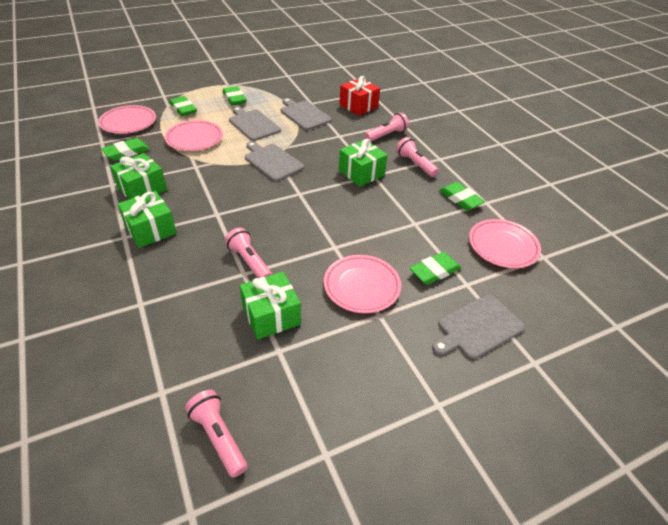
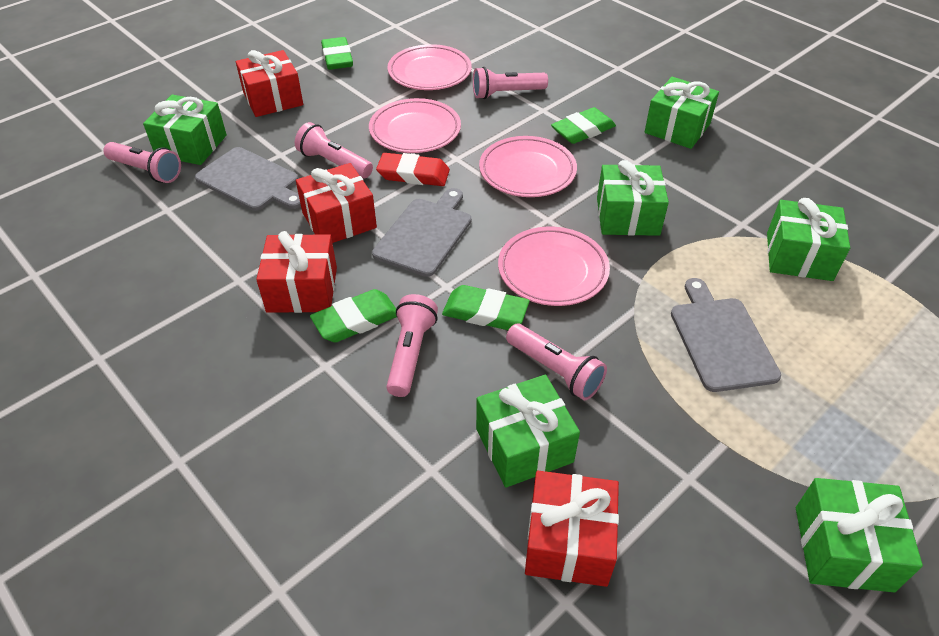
green eraser: 5 -> 4
green gift: 4 -> 6
grey cutting board: 4 -> 3
pink flashlight: 4 -> 5
red eraser: 0 -> 1
red gift: 1 -> 4

